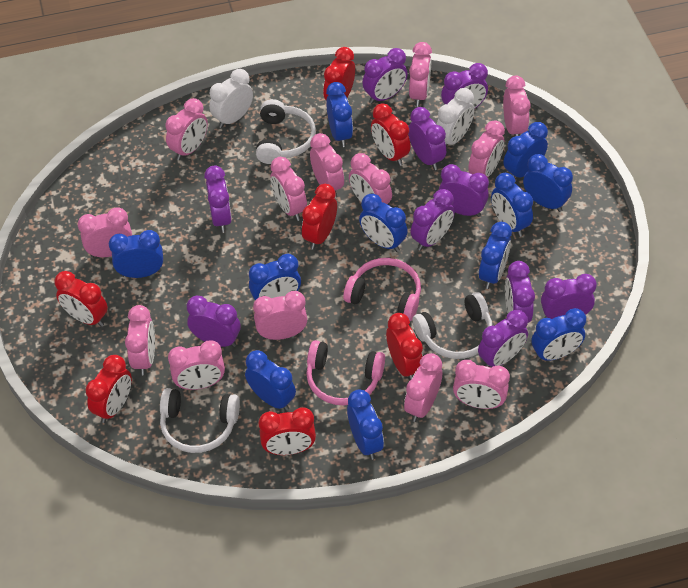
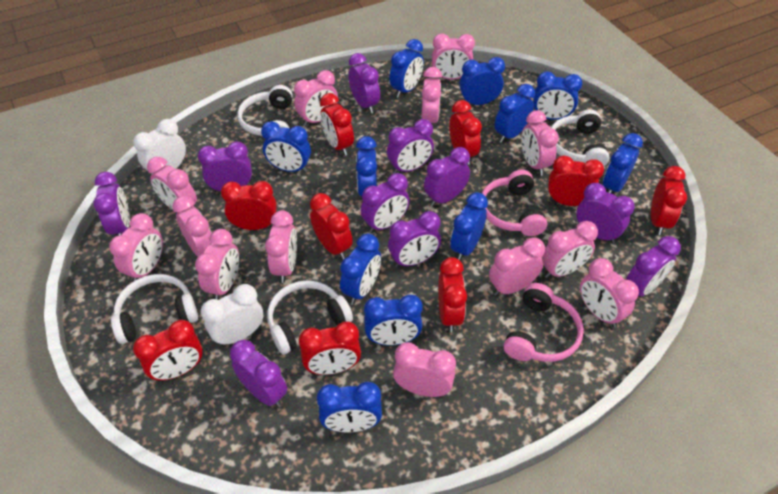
red clock: 7 -> 9
white headphones: 3 -> 4

